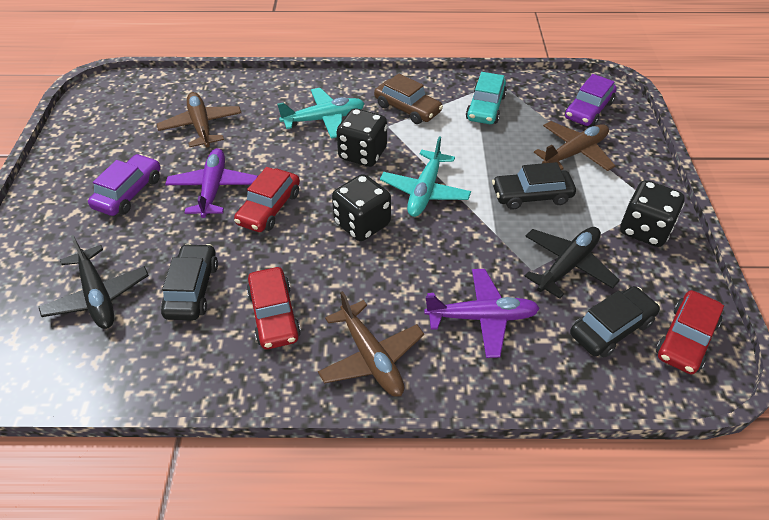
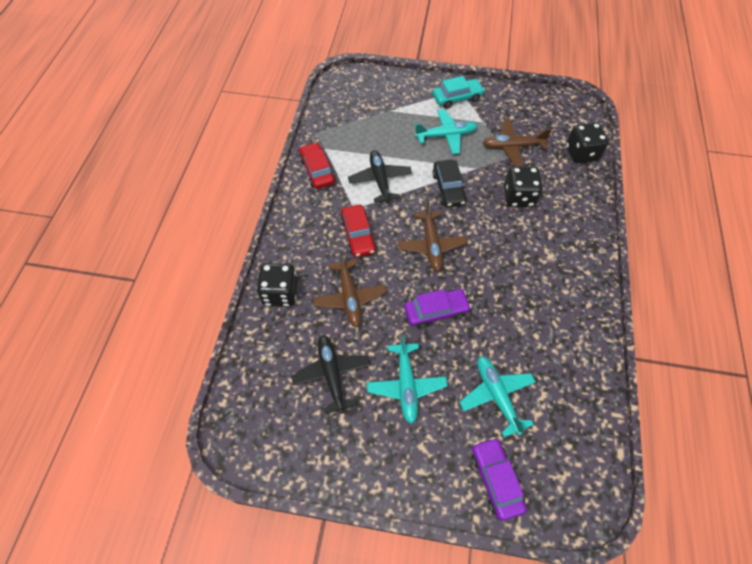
black car: 3 -> 1
brown car: 1 -> 0
purple plane: 2 -> 0
red car: 3 -> 2
turquoise plane: 2 -> 3

